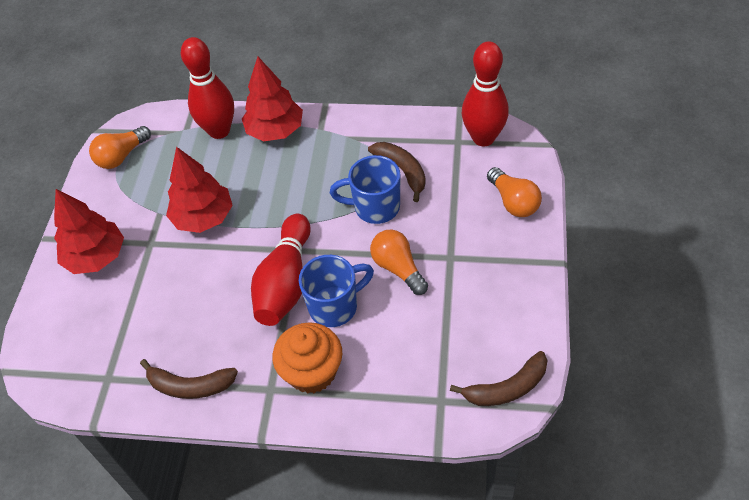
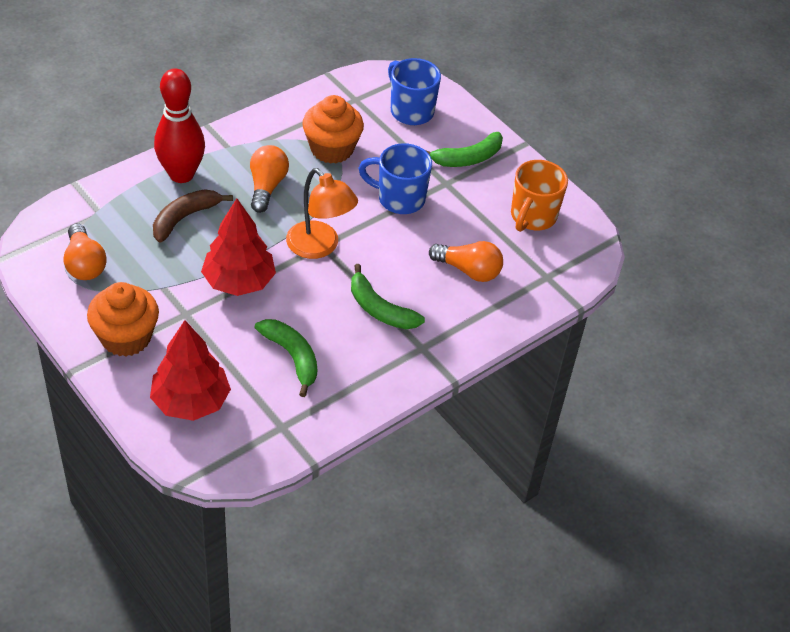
brown banana: 3 -> 1
green banana: 0 -> 3
orange cupcake: 1 -> 2
orange lamp: 0 -> 1
orange mug: 0 -> 1
red bowling pin: 3 -> 1
red tree: 3 -> 2

